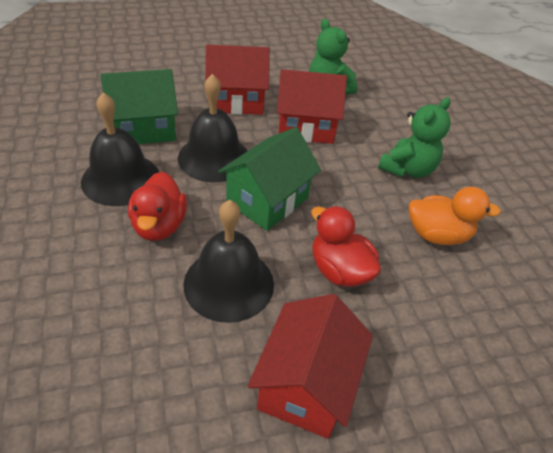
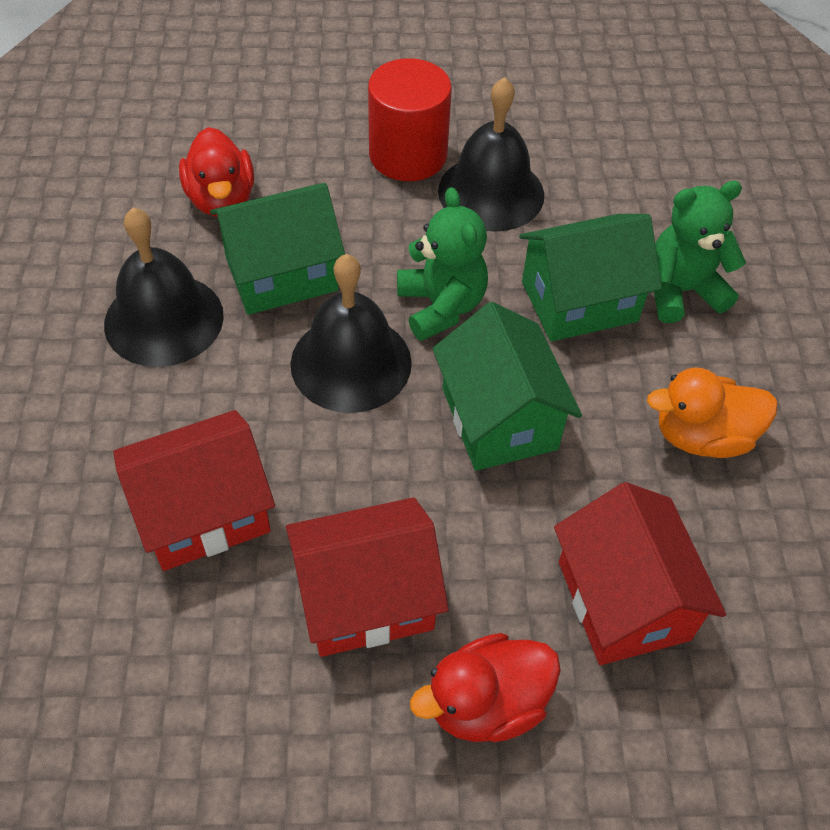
green house: 2 -> 3
red cylinder: 0 -> 1

